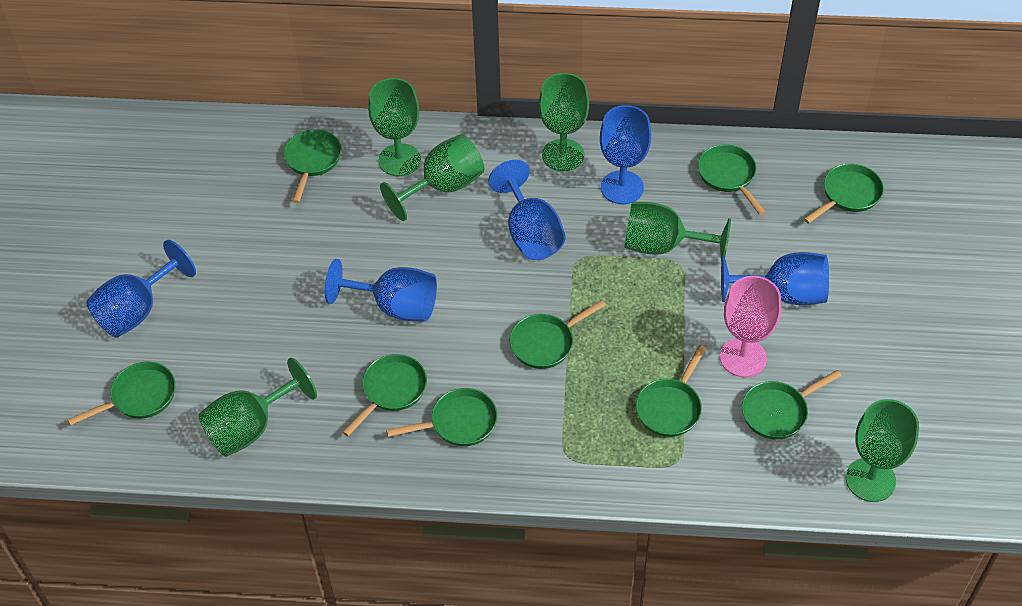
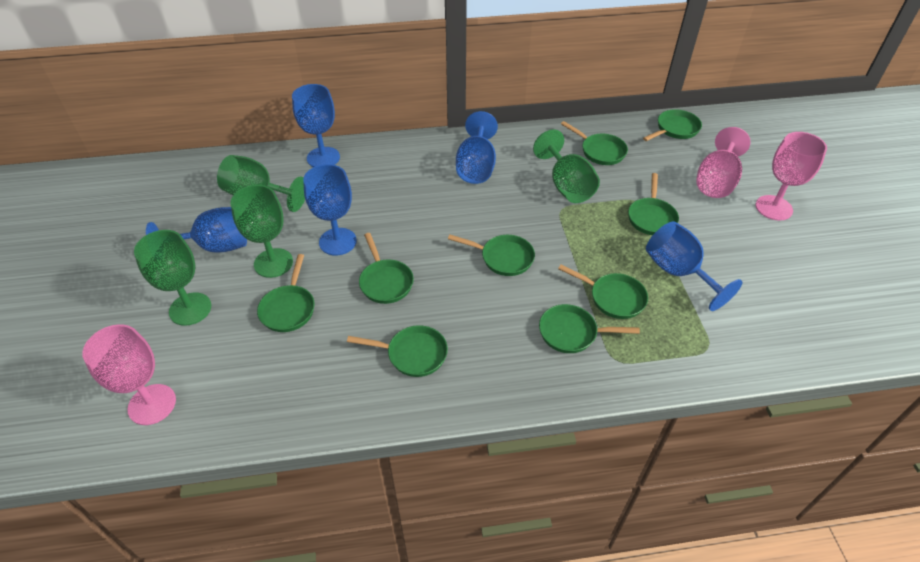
green goblet: 6 -> 4
pink goblet: 1 -> 3

